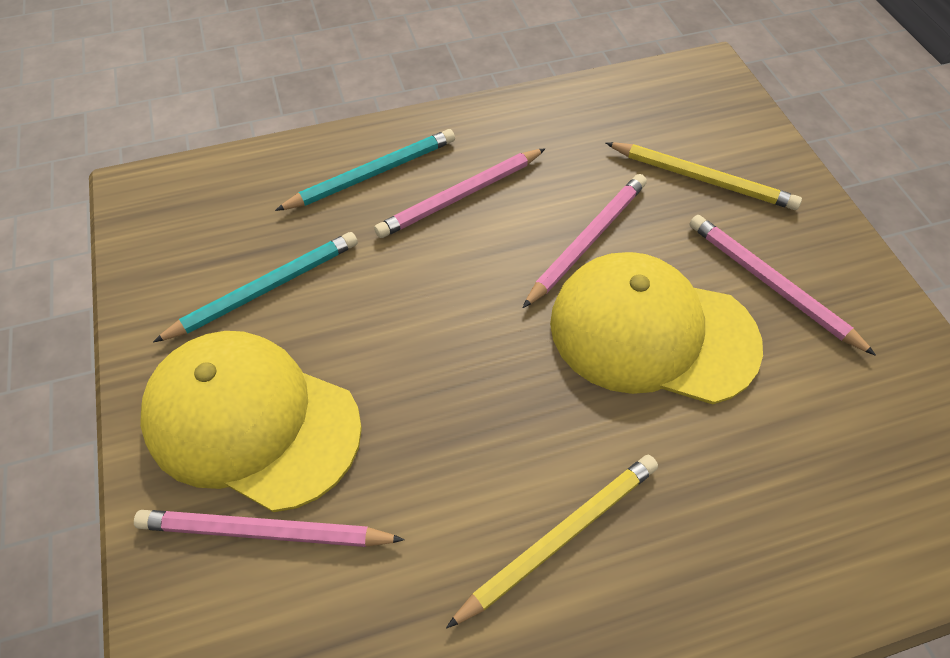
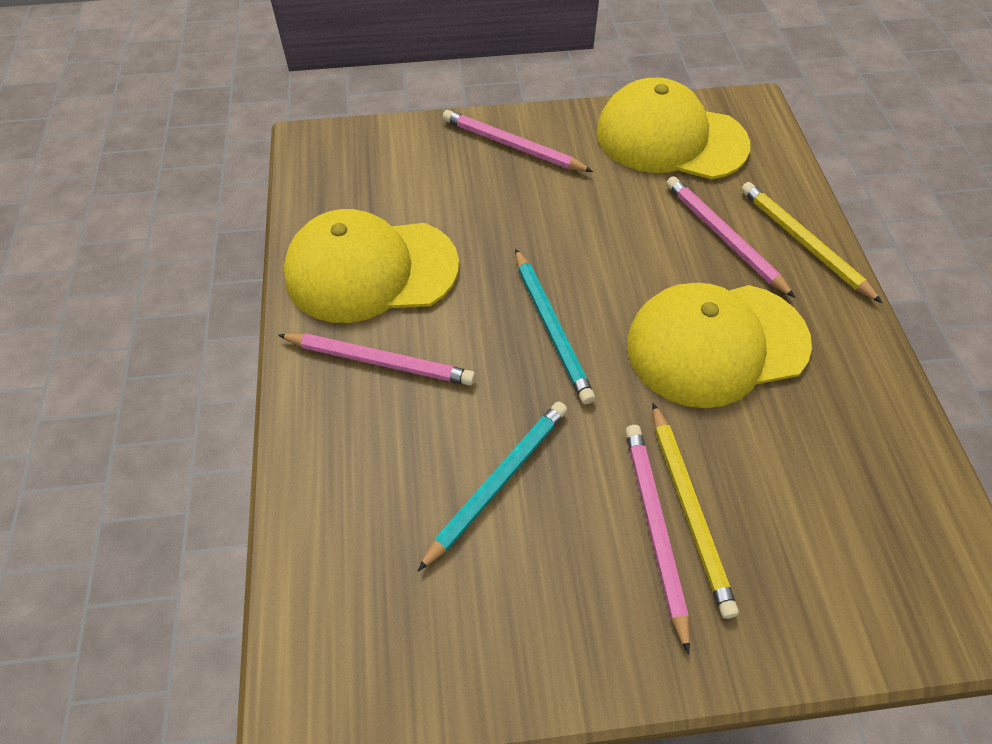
yellow cap: 2 -> 3

